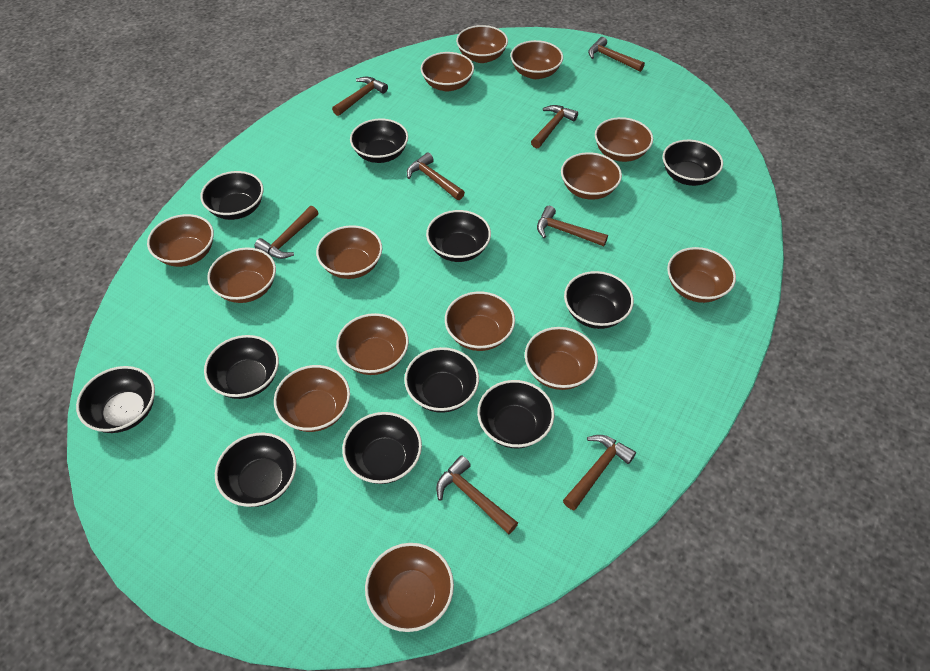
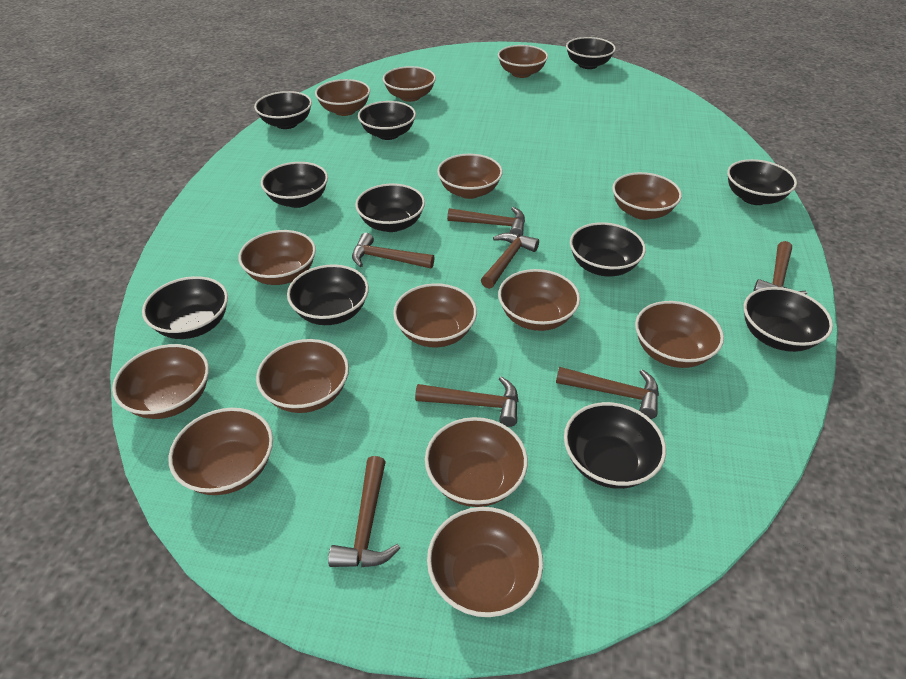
brown hammer: 8 -> 7

